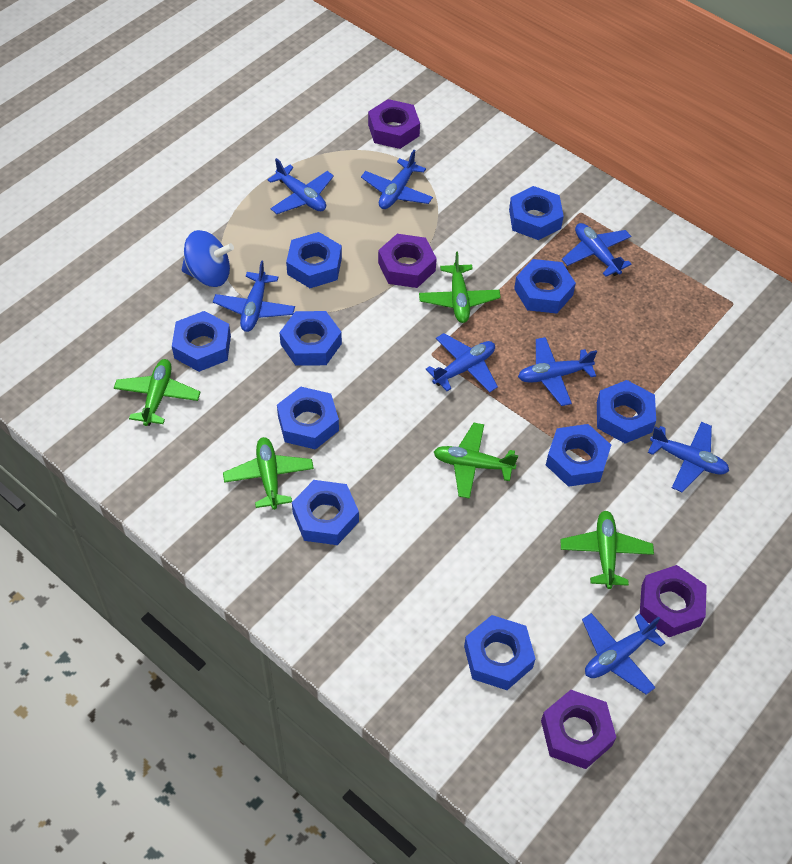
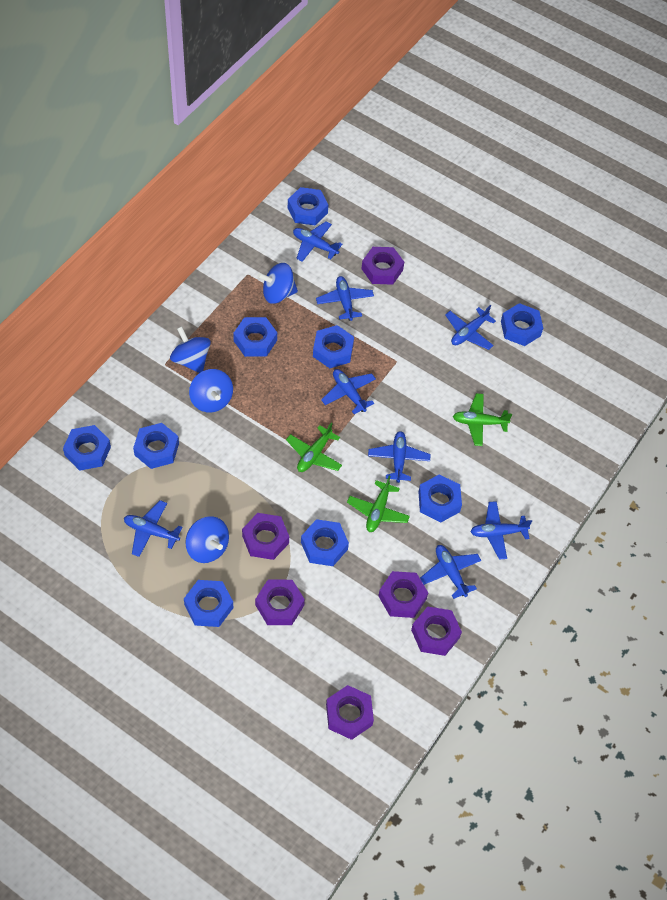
blue nut: 10 -> 9
blue spinning top: 1 -> 4
green plane: 5 -> 3
purple nut: 4 -> 6

